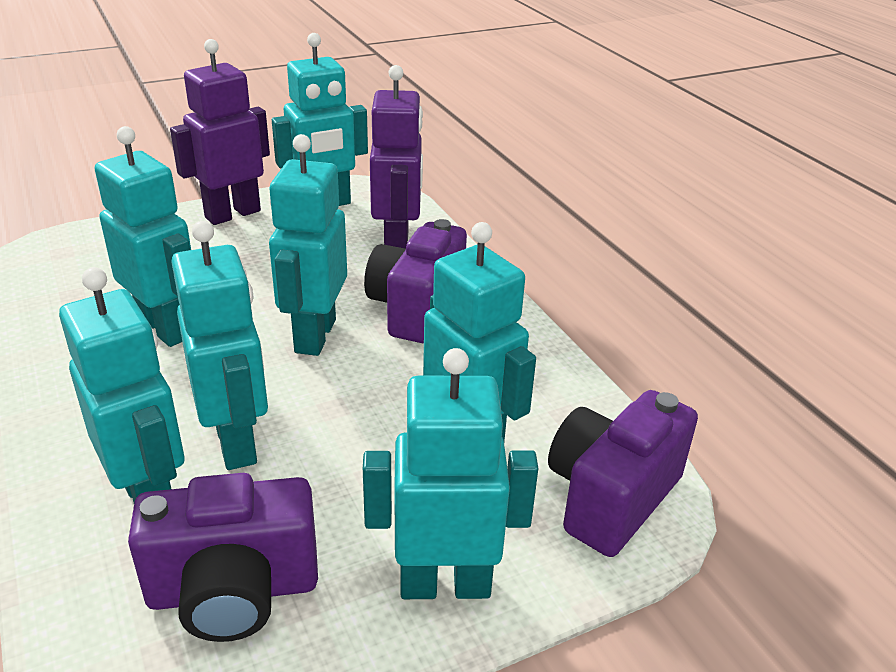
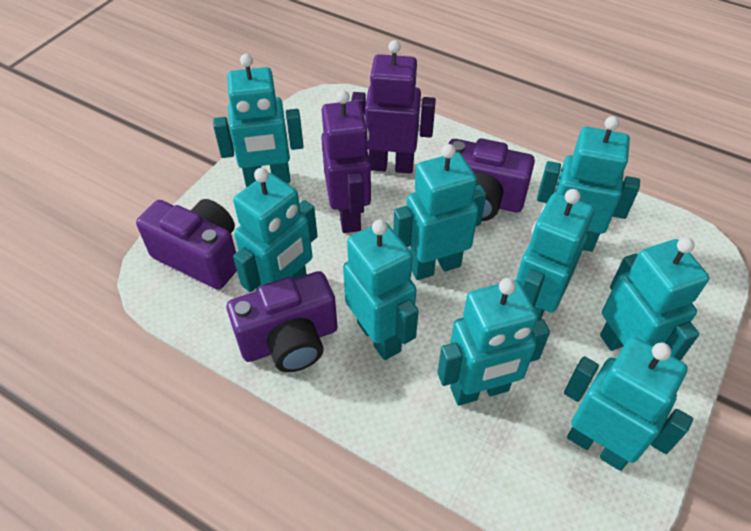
turquoise robot: 7 -> 9

